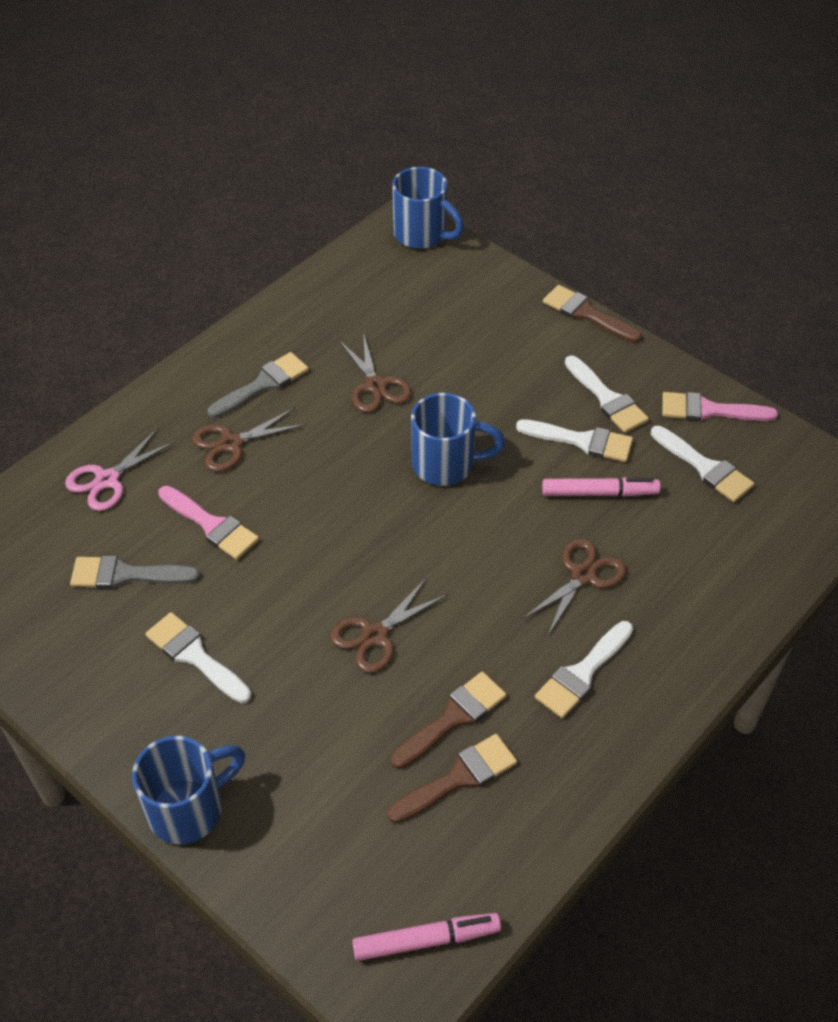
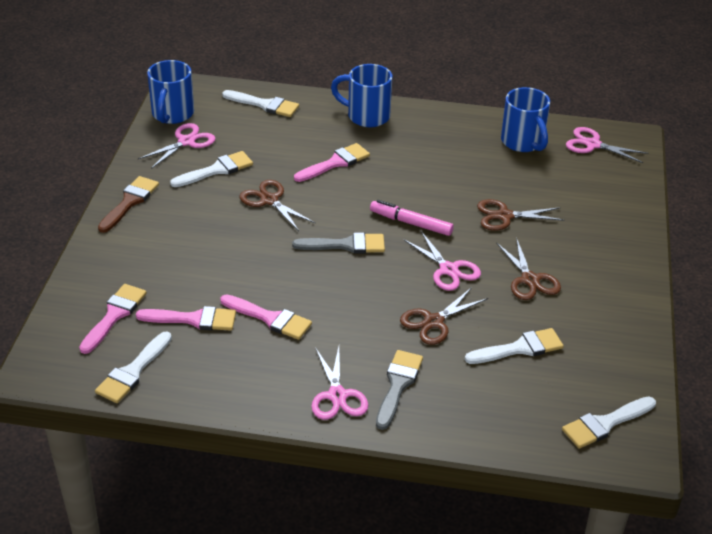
brown brush: 3 -> 1
pink brush: 2 -> 4
pink marker: 2 -> 1
pink scissors: 1 -> 4

